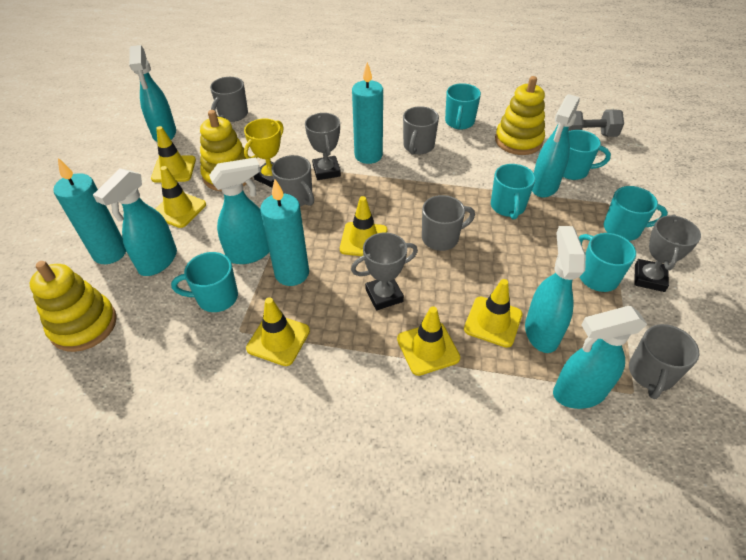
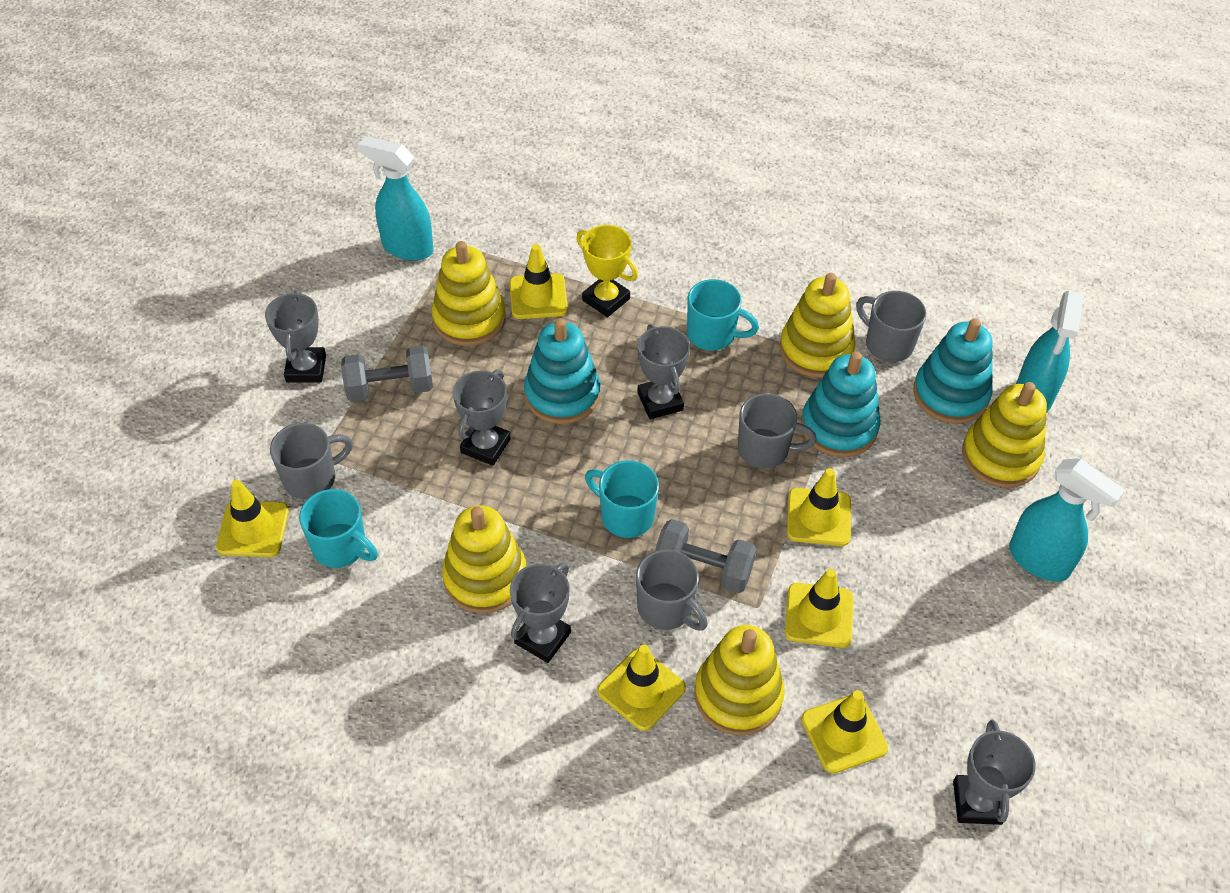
grey dumbbell: 1 -> 2
grey mug: 5 -> 4
grey trophy: 3 -> 5
turquoise candle: 3 -> 0
turquoise mug: 6 -> 3
turquoise spray bottle: 6 -> 3
turquoise stacking toy: 0 -> 3
yellow stacking toy: 3 -> 5

